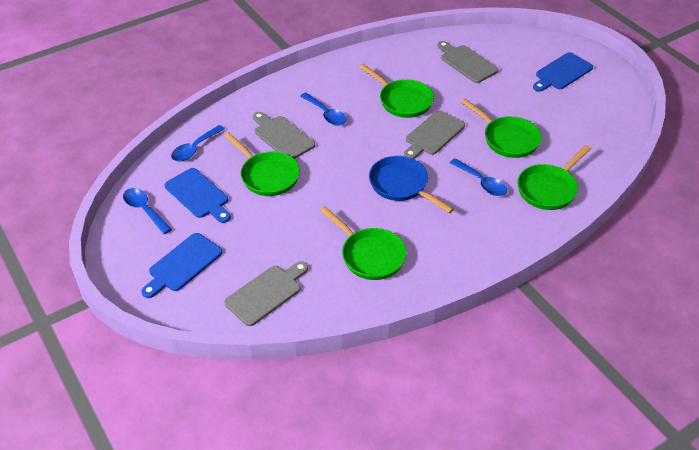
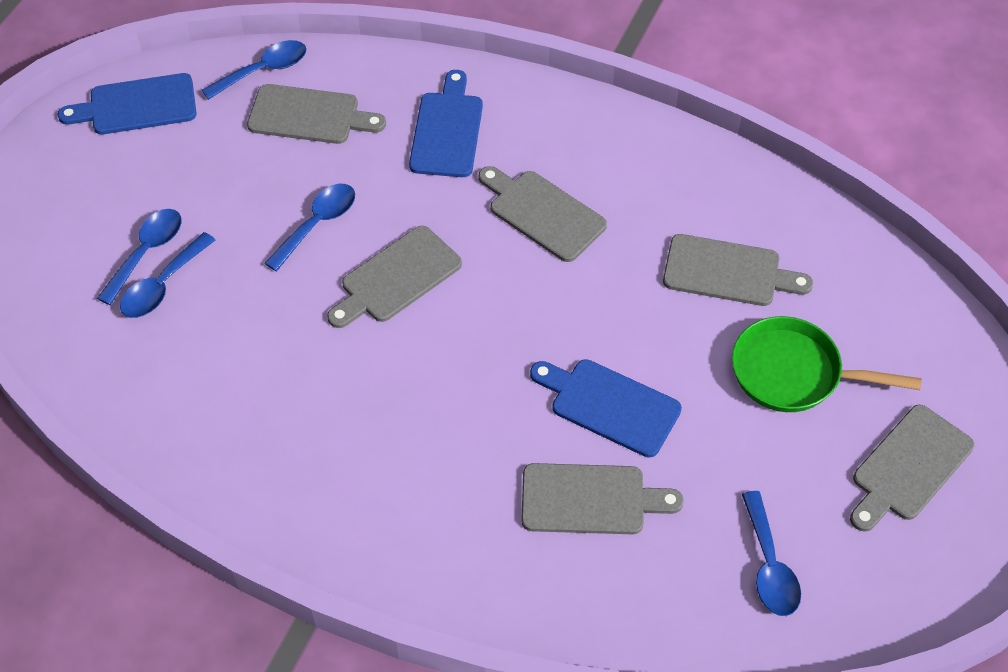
blue pan: 1 -> 0
blue spoon: 4 -> 5
green pan: 5 -> 1
grey cutting board: 4 -> 6

